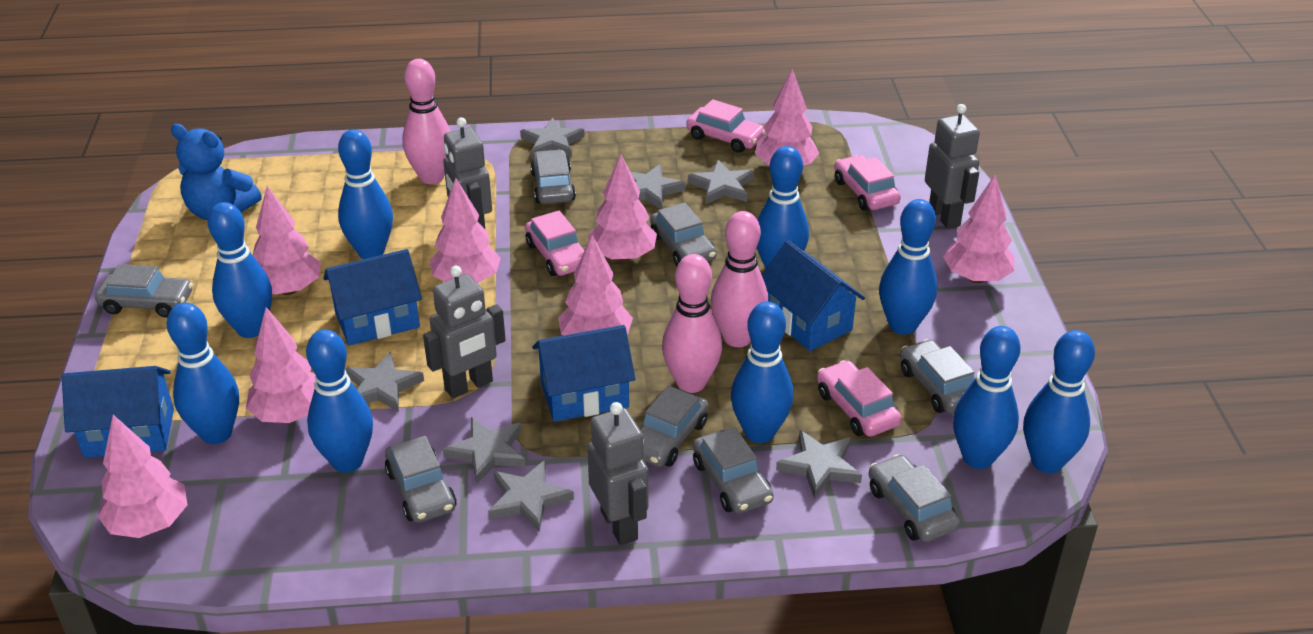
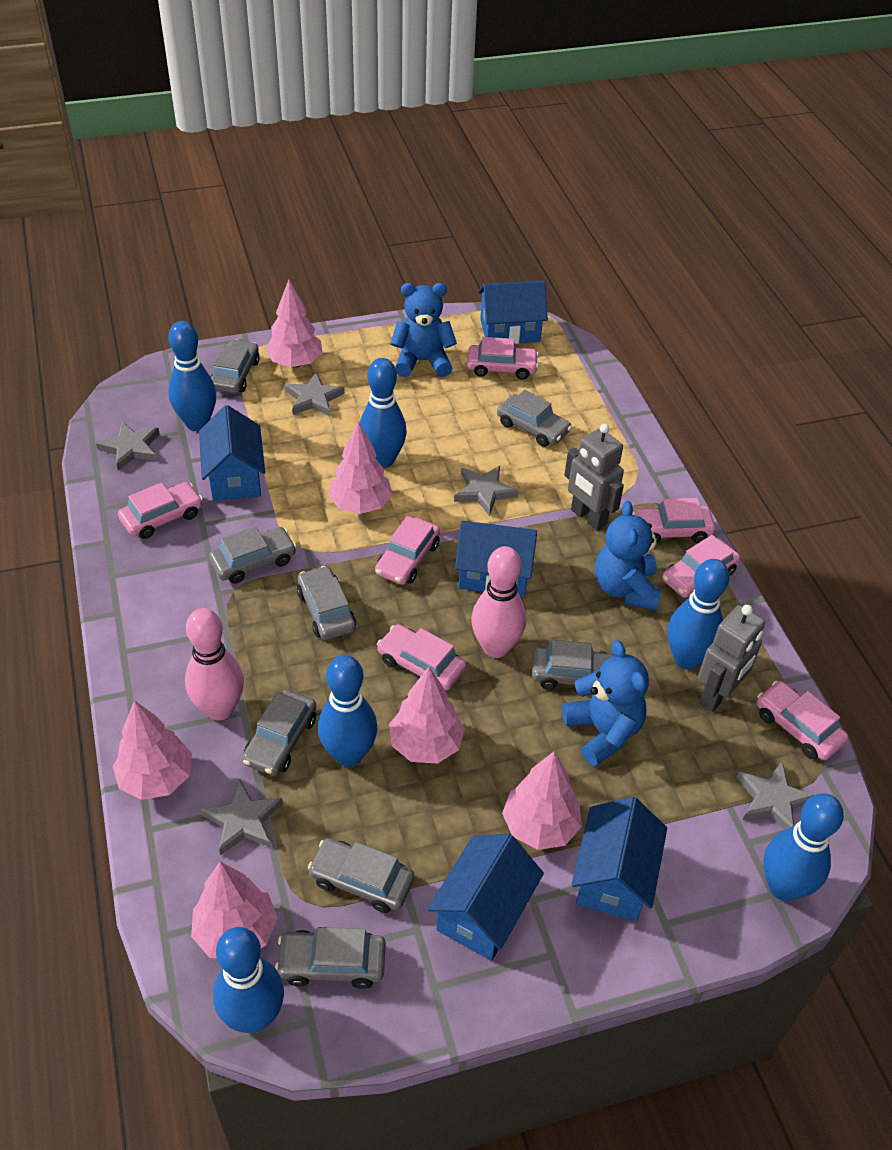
blue bowling pin: 9 -> 6
blue house: 4 -> 5
blue teddy bear: 1 -> 3
grey robot: 4 -> 2
grey star: 7 -> 5
pink bowling pin: 3 -> 2
pink car: 4 -> 7
pink tree: 8 -> 6

